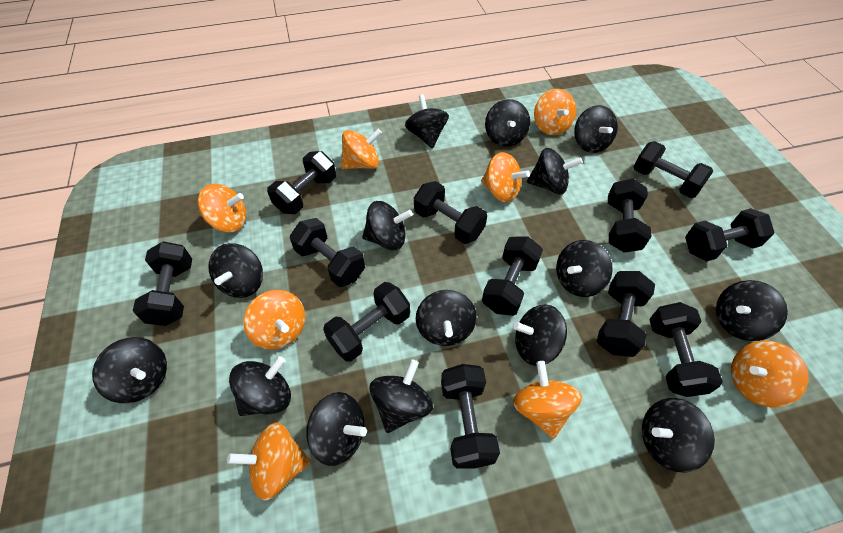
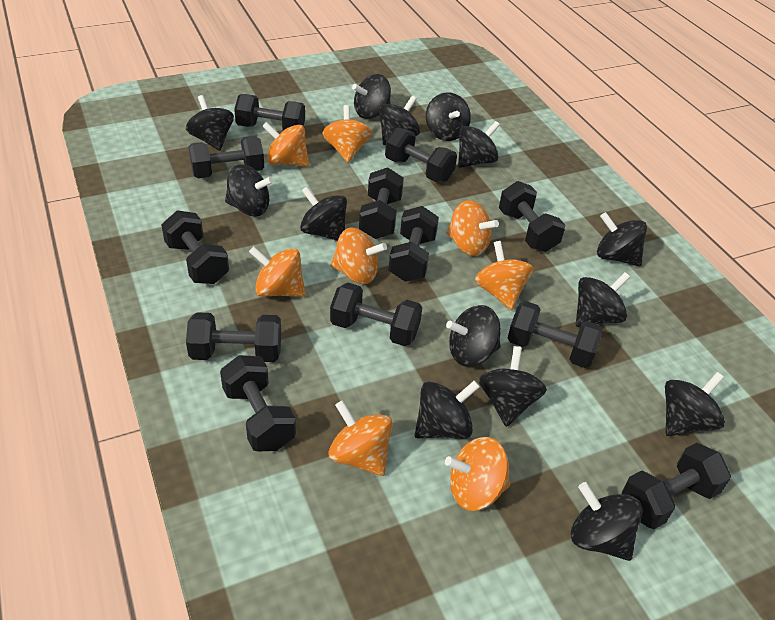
black spinning top: 15 -> 14

